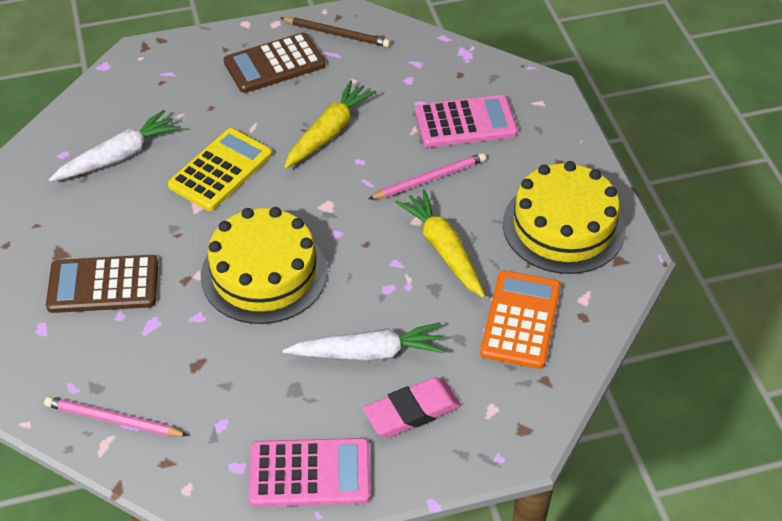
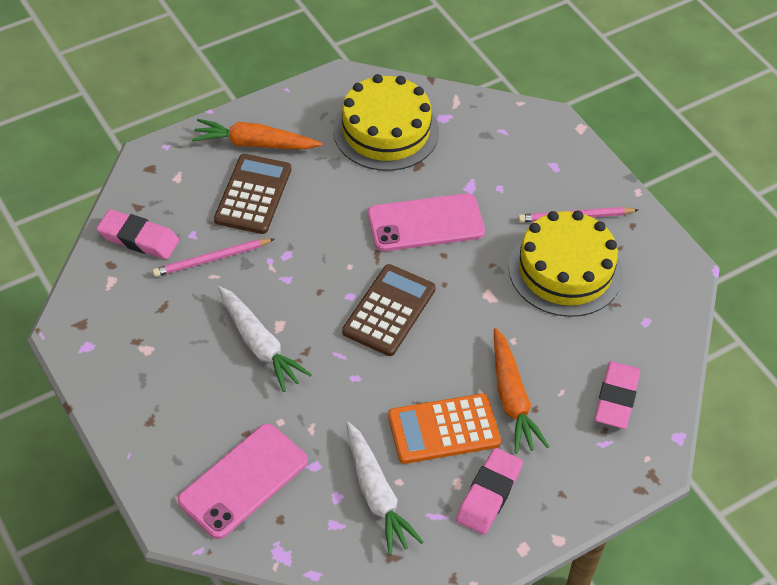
brown pencil: 1 -> 0
orange carrot: 0 -> 2
pink calculator: 2 -> 0
pink eraser: 1 -> 3
pink phone: 0 -> 2
yellow calculator: 1 -> 0
yellow carrot: 2 -> 0

